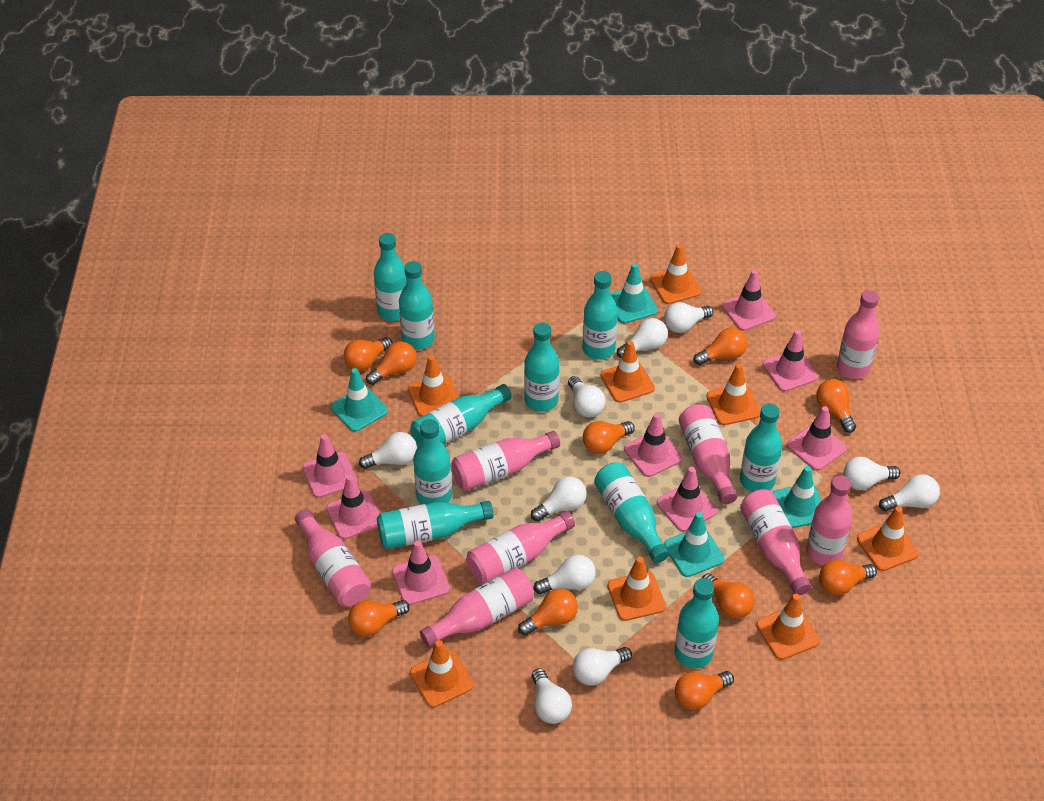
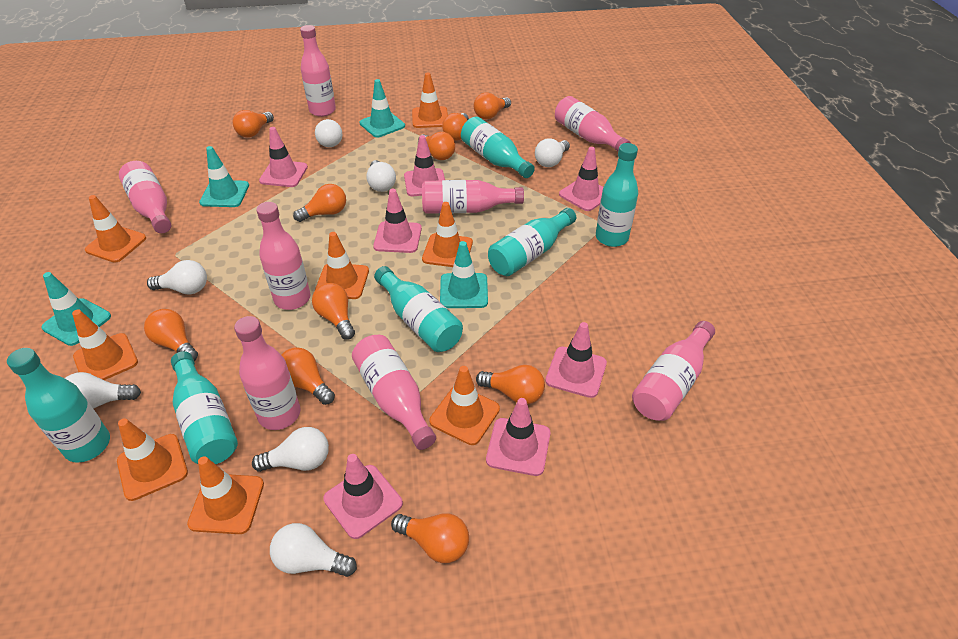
pink traffic cone: 8 -> 7
turquoise bottle: 10 -> 6
white light bulb: 10 -> 7

